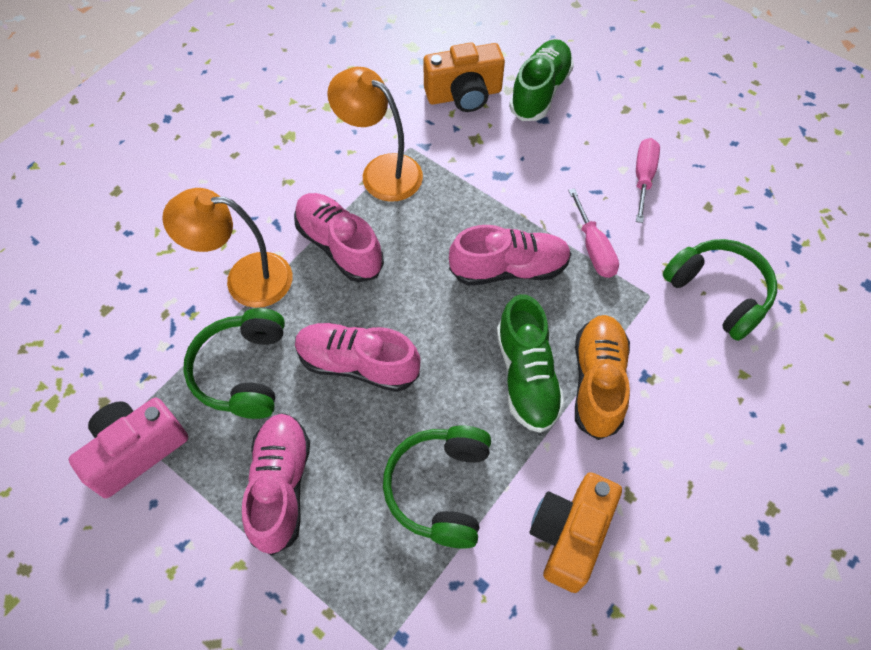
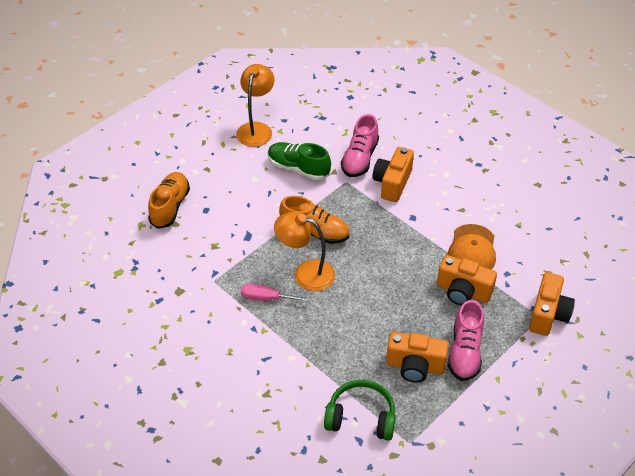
green headphones: 3 -> 1
green shoe: 2 -> 1
orange camera: 2 -> 4
orange cap: 0 -> 1
orange shoe: 1 -> 2
pink camera: 1 -> 0
pink screwdriver: 2 -> 1
pink shoe: 4 -> 2

